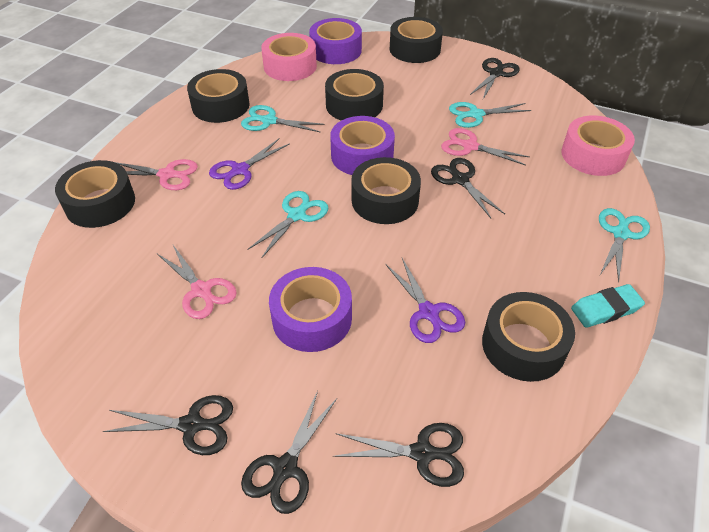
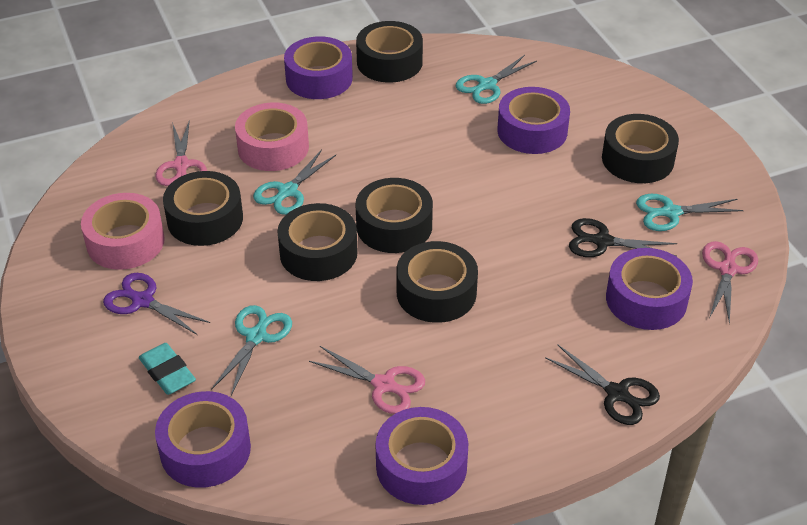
black scissors: 5 -> 2
purple scissors: 2 -> 1
purple tape: 3 -> 5

